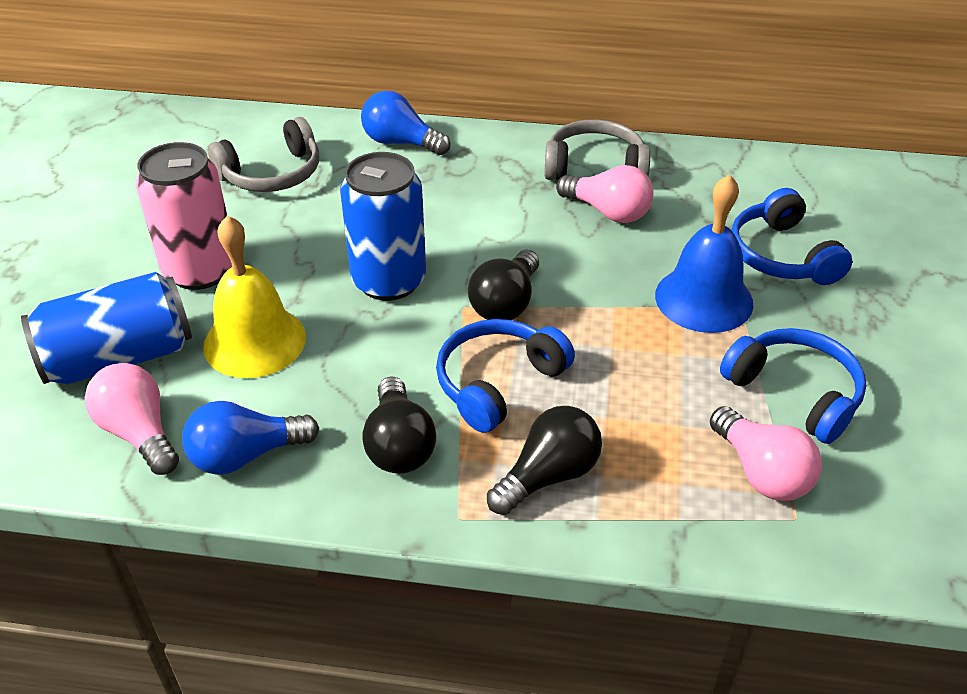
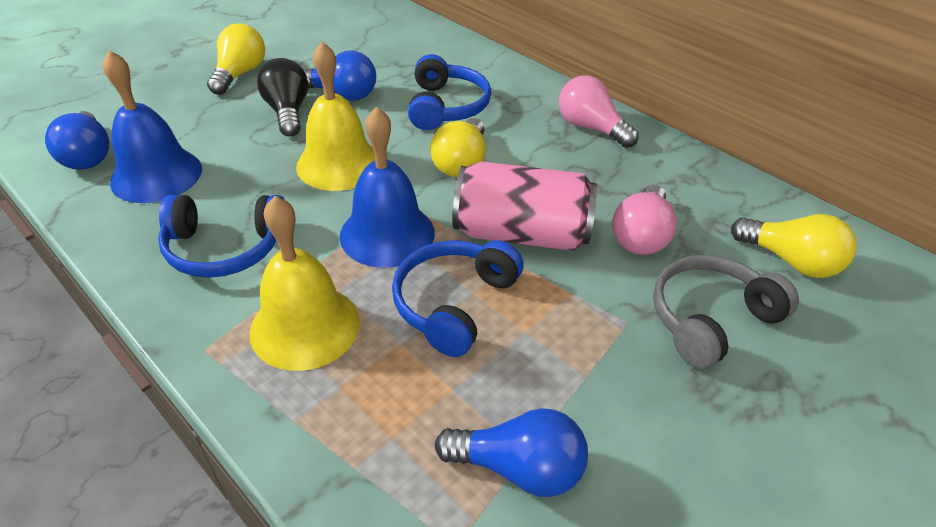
black light bulb: 3 -> 1
blue bell: 1 -> 2
blue can: 2 -> 0
blue light bulb: 2 -> 3
grey headphones: 2 -> 1
pink light bulb: 3 -> 2
yellow bell: 1 -> 2
yellow light bulb: 0 -> 3

